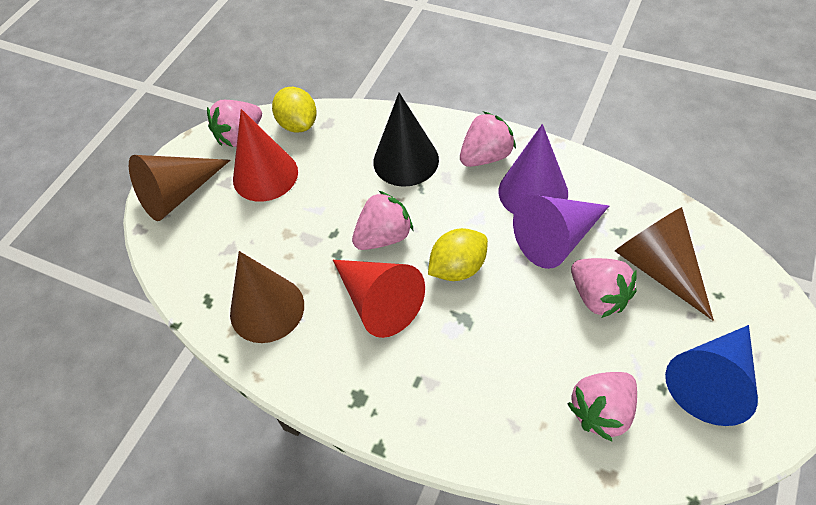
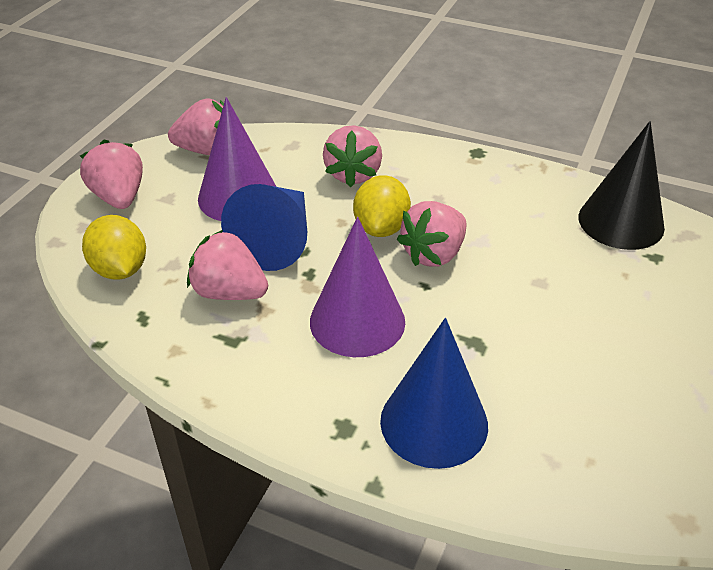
blue cone: 1 -> 2
brown cone: 3 -> 0
red cone: 2 -> 0

